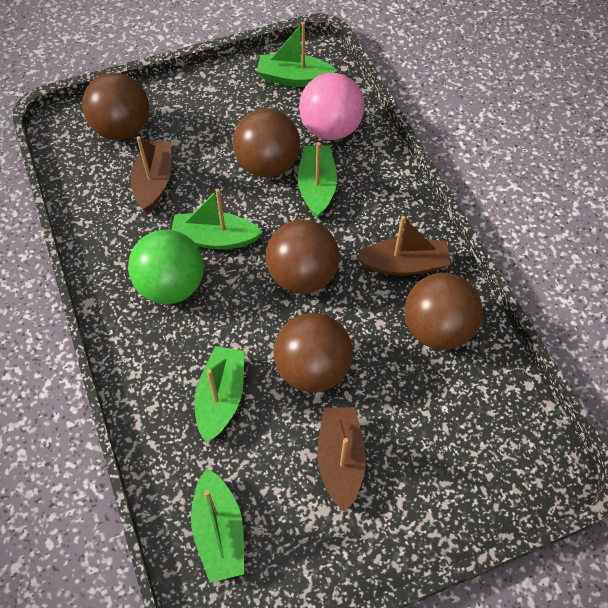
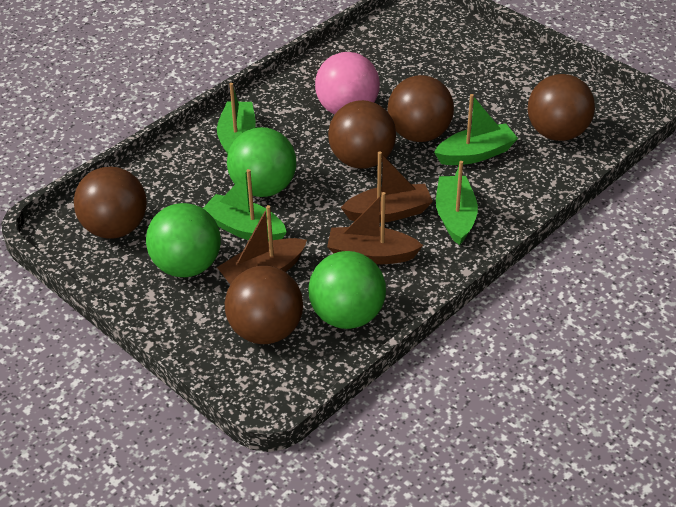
green ball: 1 -> 3
green boat: 5 -> 4

